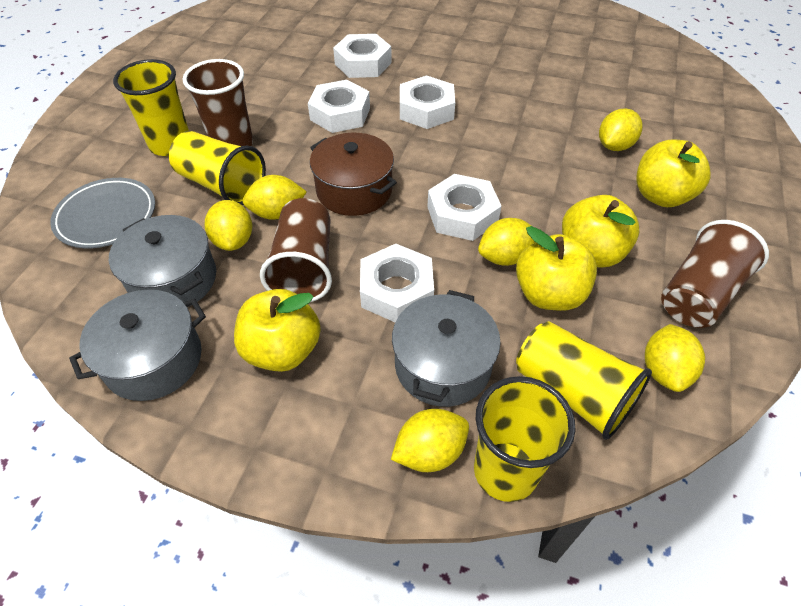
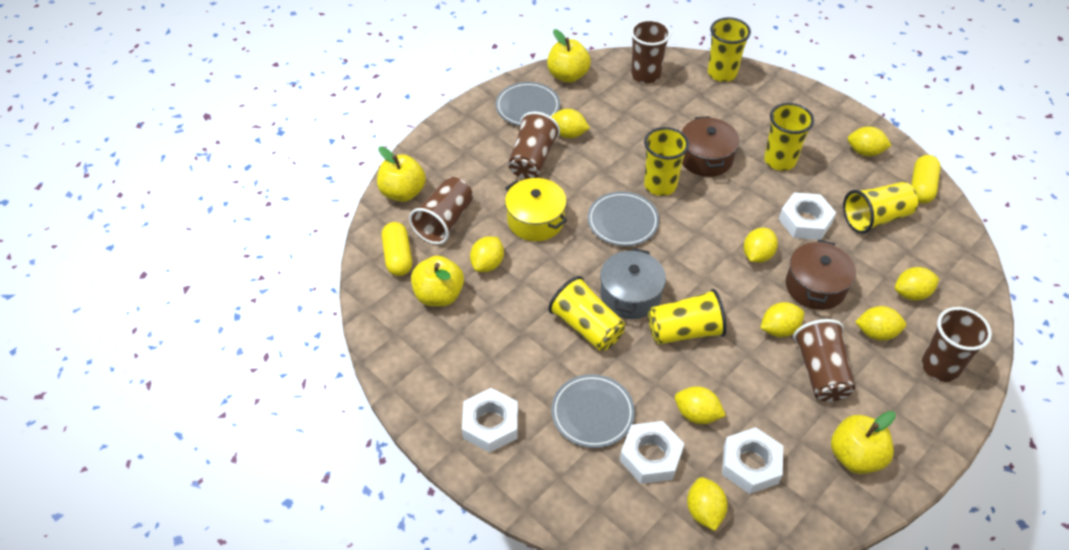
brown cup: 3 -> 5
brown pot: 1 -> 2
grey plate: 1 -> 3
grey pot: 3 -> 1
white nut: 5 -> 4
yellow capsule: 0 -> 2
yellow cup: 4 -> 6
yellow lemon: 6 -> 9
yellow pot: 0 -> 1

